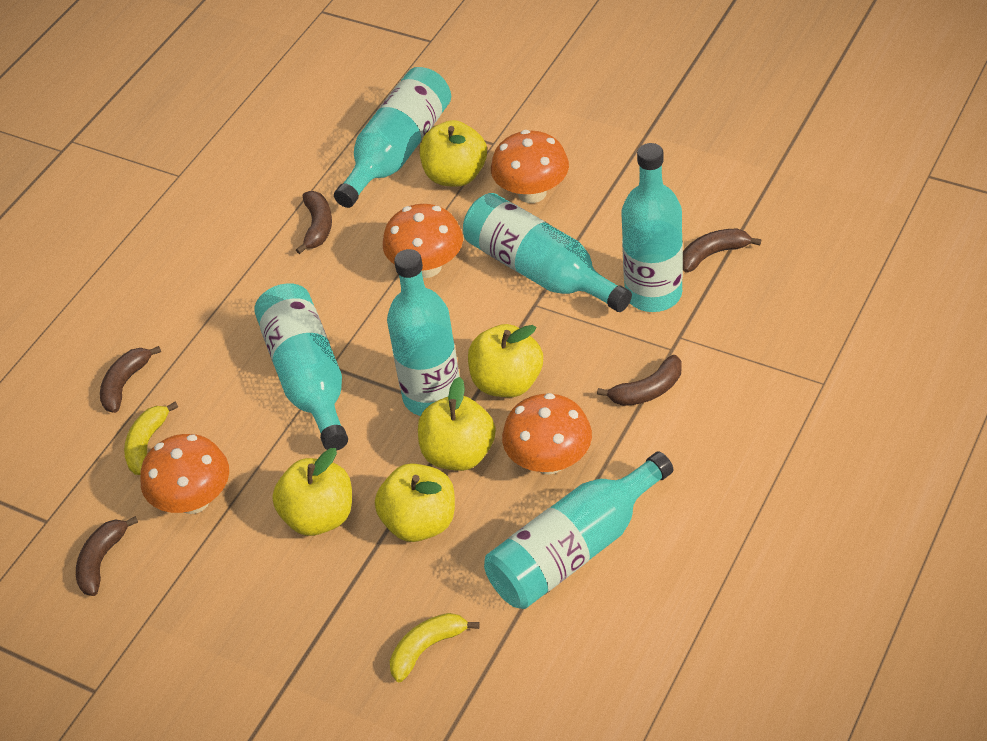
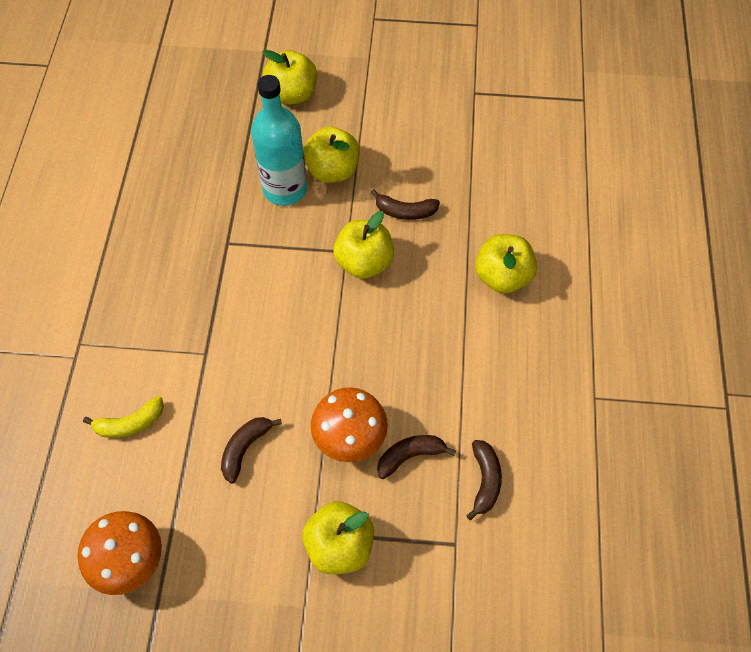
brown banana: 5 -> 4
orange mushroom: 4 -> 2
turquoise bottle: 6 -> 1
yellow banana: 2 -> 1

